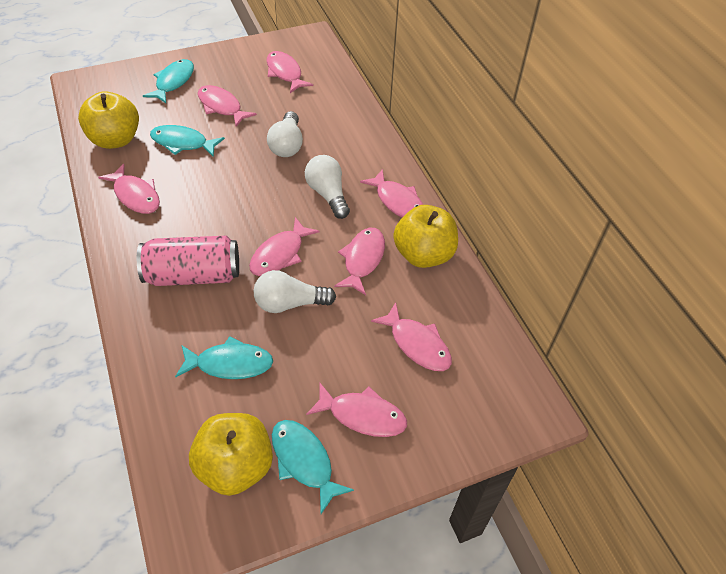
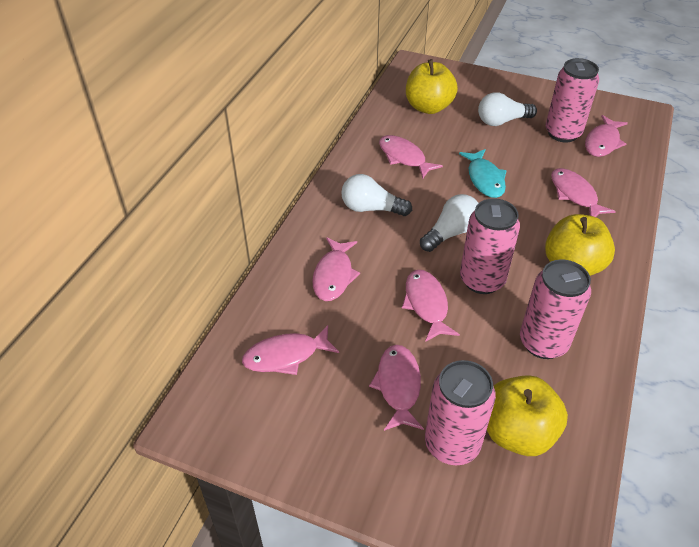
pink can: 1 -> 4
pink fish: 8 -> 7
turquoise fish: 4 -> 1

